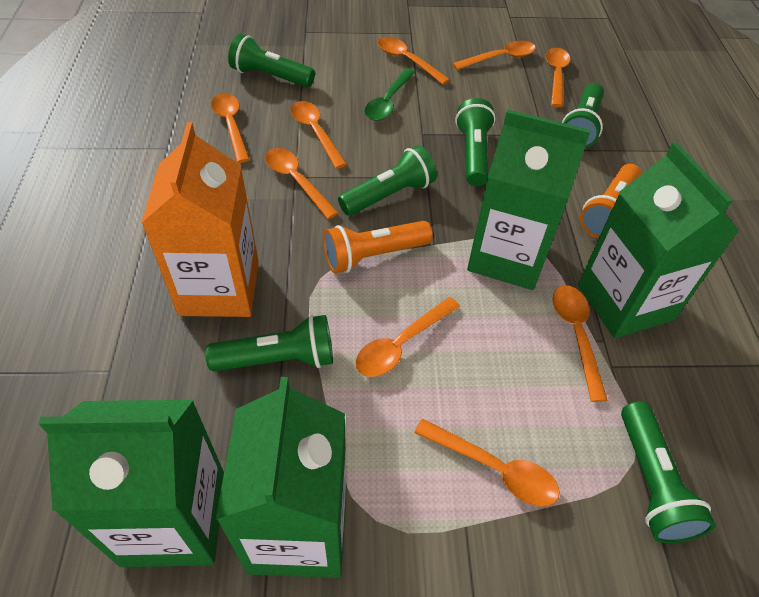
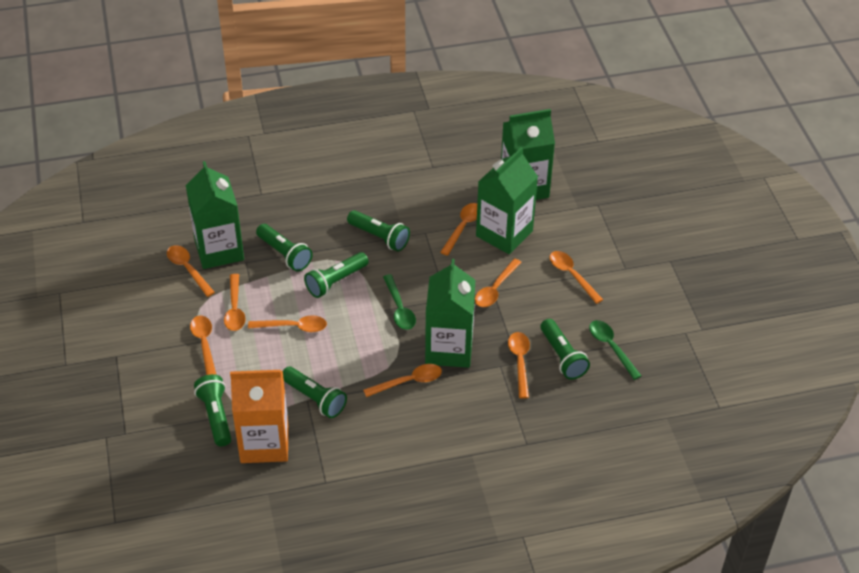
green spoon: 1 -> 2
orange flashlight: 2 -> 0

